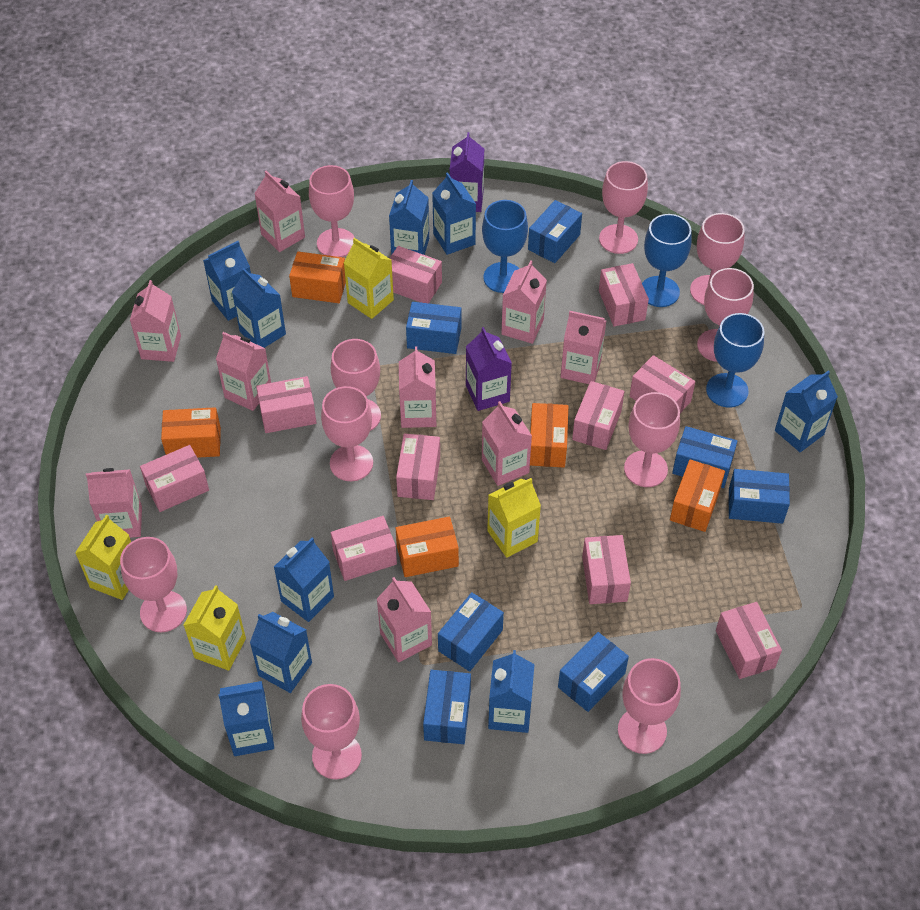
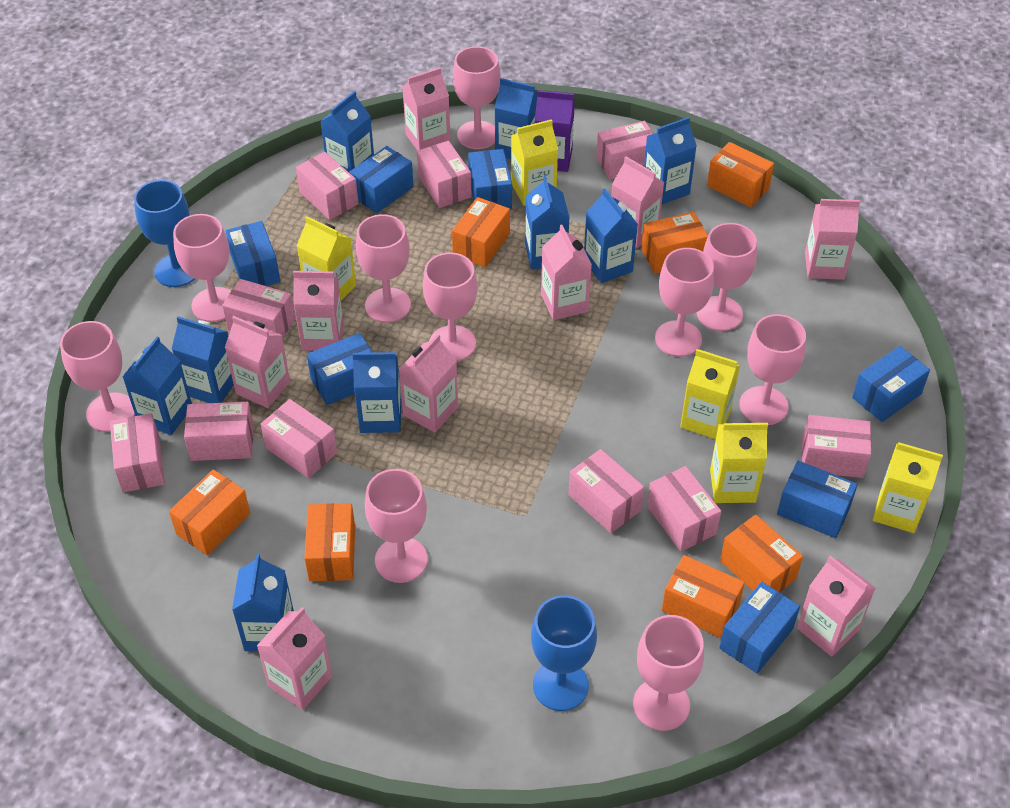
blue goblet: 3 -> 2
orange box: 5 -> 7
purple carton: 2 -> 1
yellow carton: 4 -> 5

